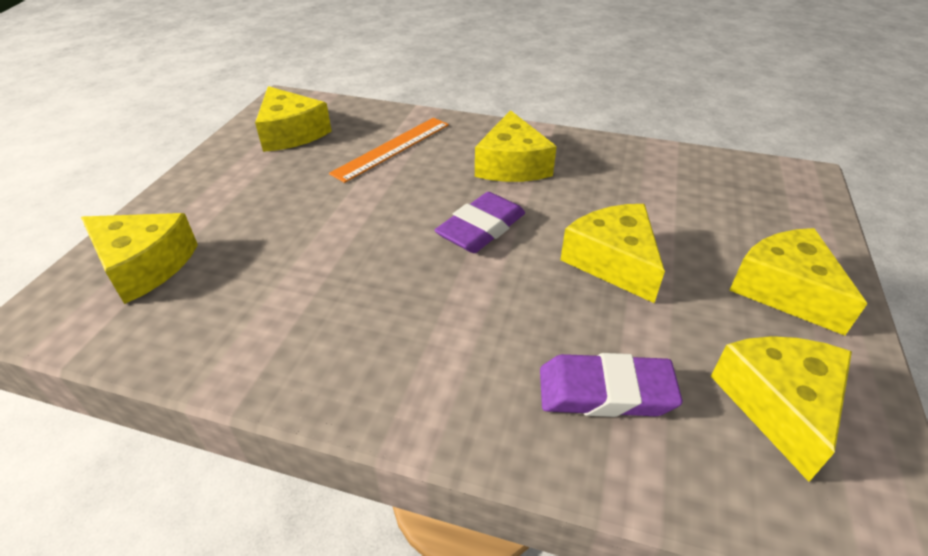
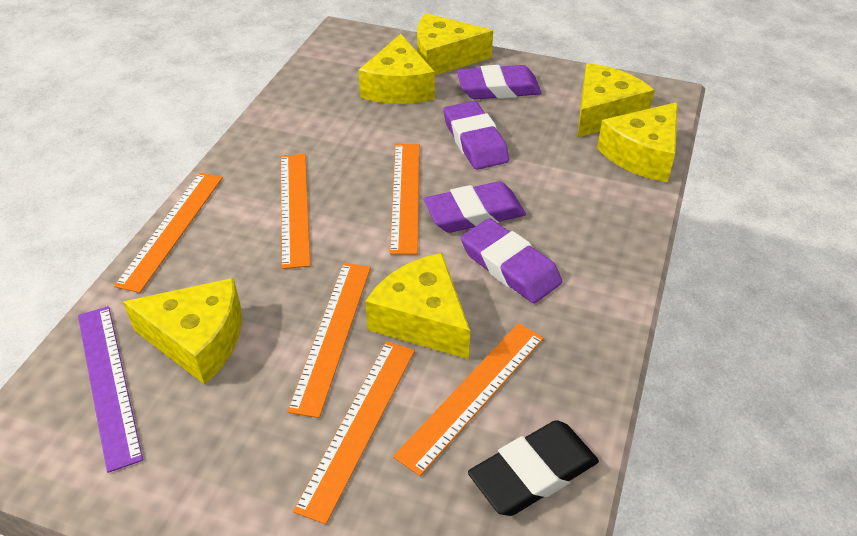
black eraser: 0 -> 1
orange ruler: 1 -> 6
purple eraser: 2 -> 4
purple ruler: 0 -> 1

